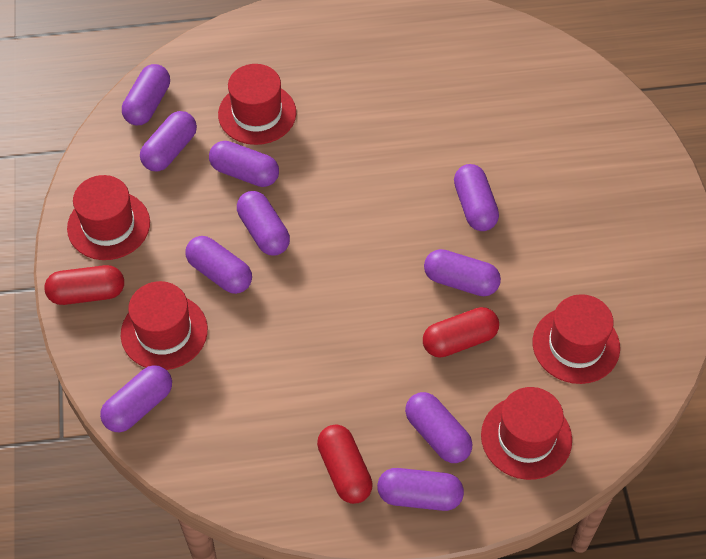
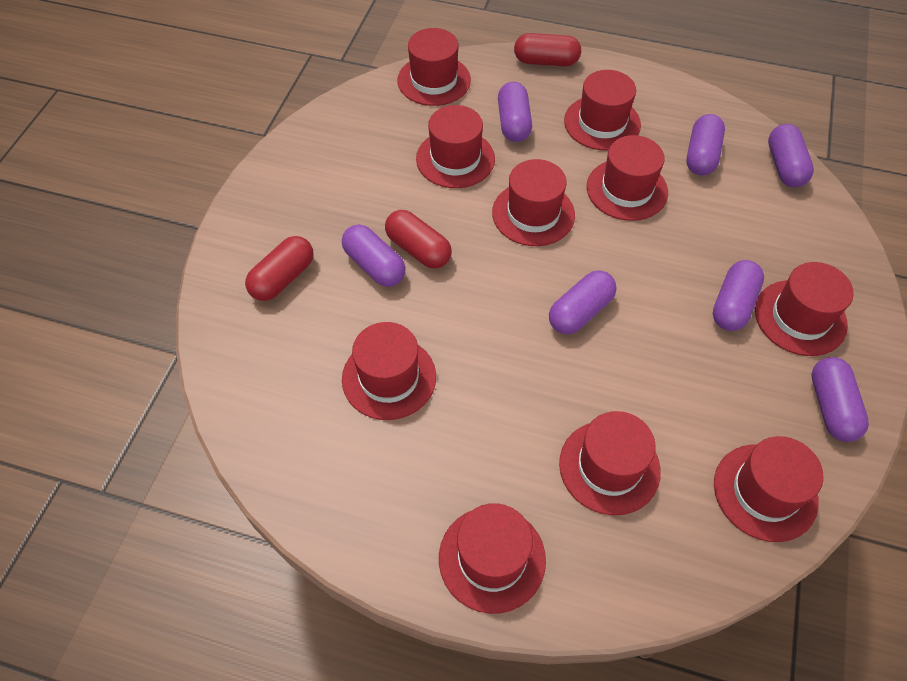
purple capsule: 10 -> 7
red hat: 5 -> 10

